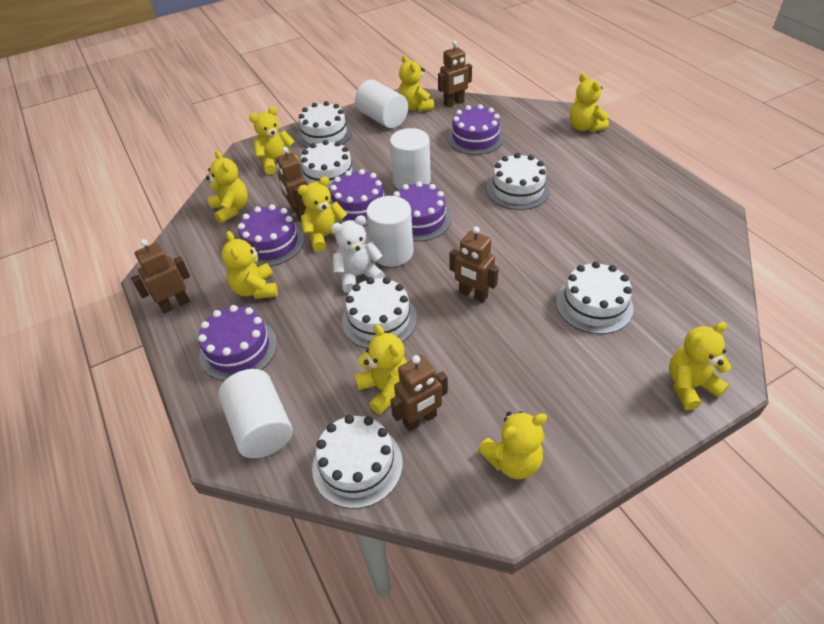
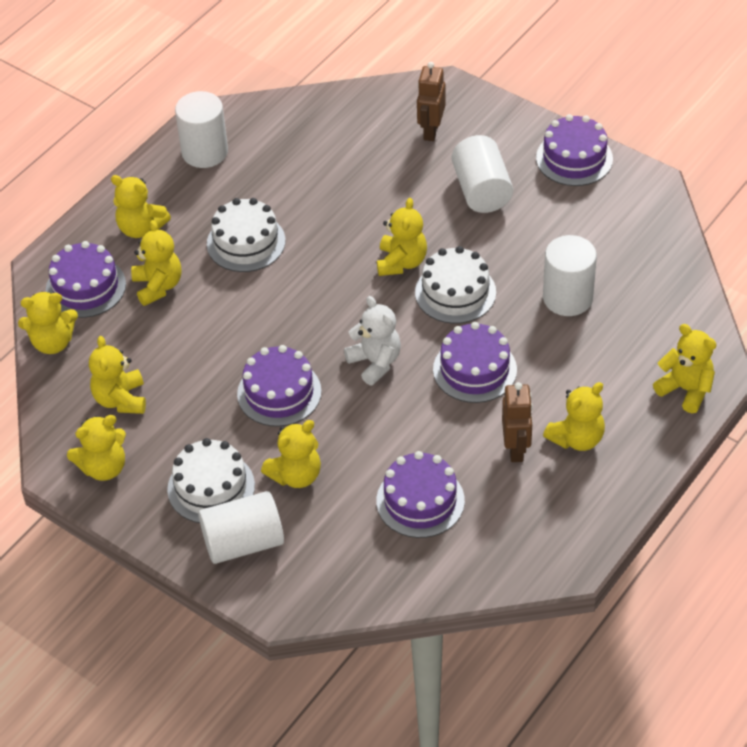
brown robot: 5 -> 2
white cake: 6 -> 3

